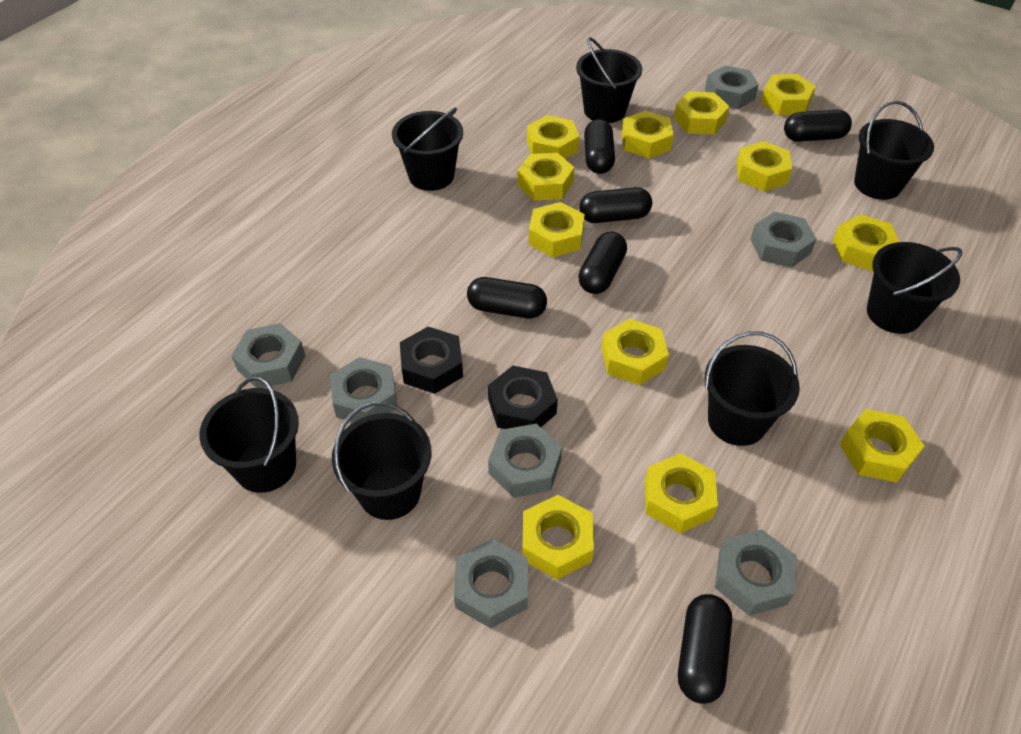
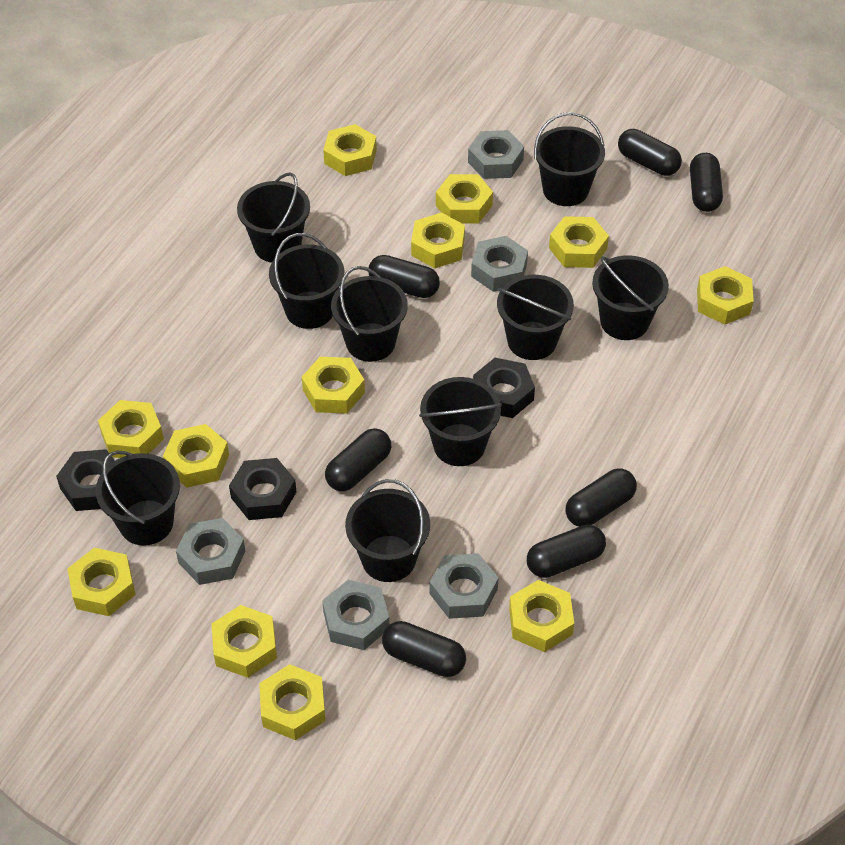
black bucket: 7 -> 9
black capsule: 6 -> 7
black nut: 2 -> 3
grey nut: 7 -> 5

